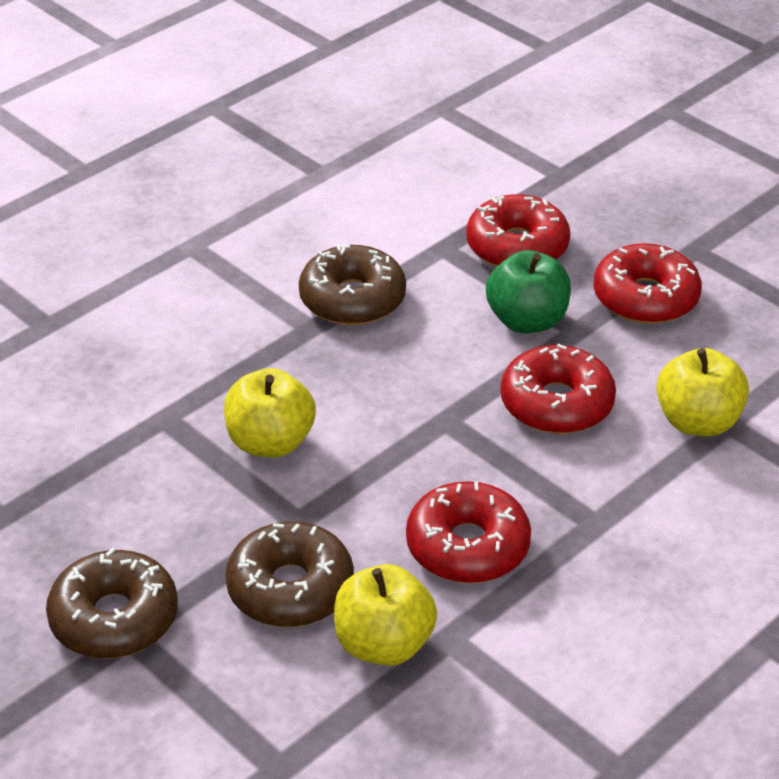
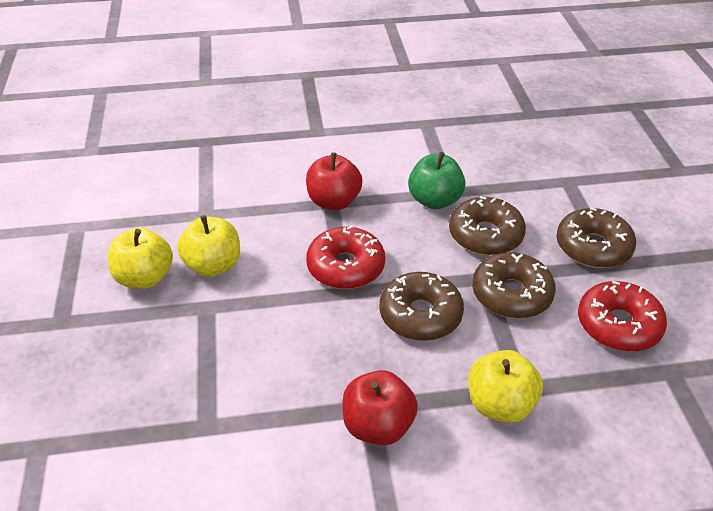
brown donut: 3 -> 4
red apple: 0 -> 2
red donut: 4 -> 2

